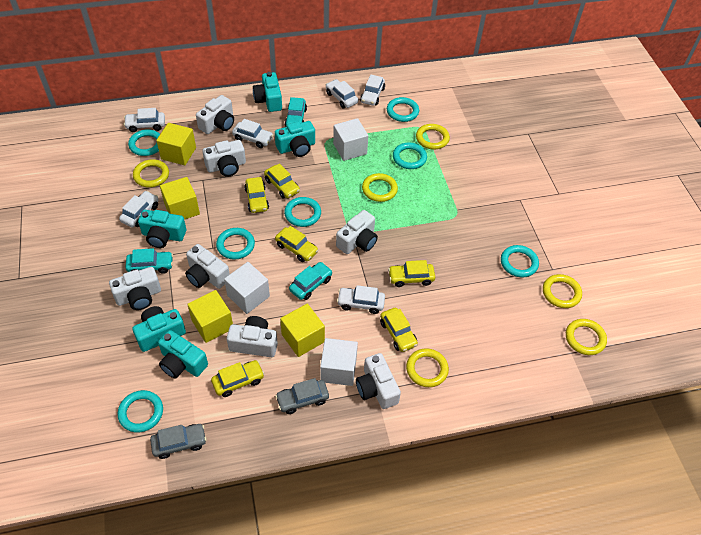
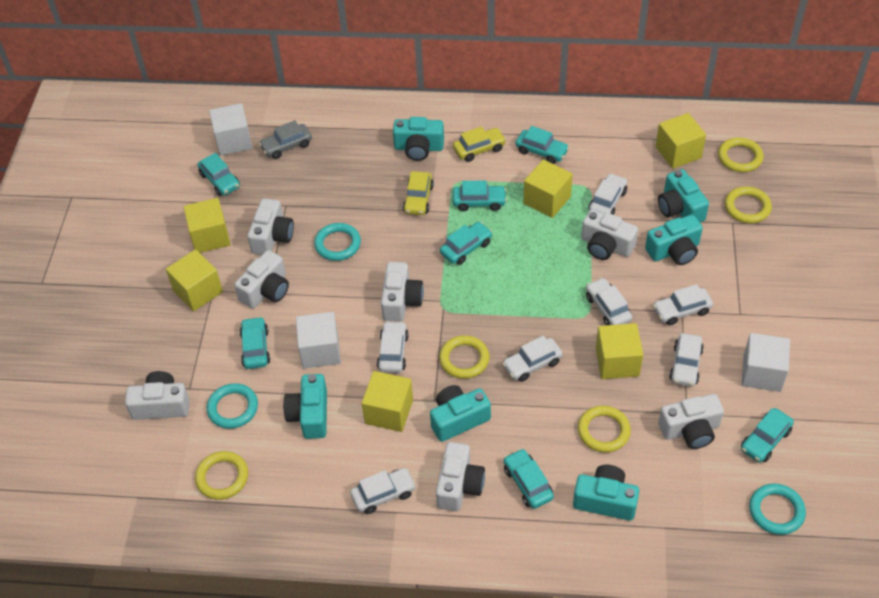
grey car: 2 -> 1
turquoise camera: 5 -> 6
turquoise car: 3 -> 7
turquoise ring: 7 -> 3
white car: 6 -> 7
yellow car: 6 -> 2
yellow cube: 4 -> 6
yellow ring: 6 -> 5

